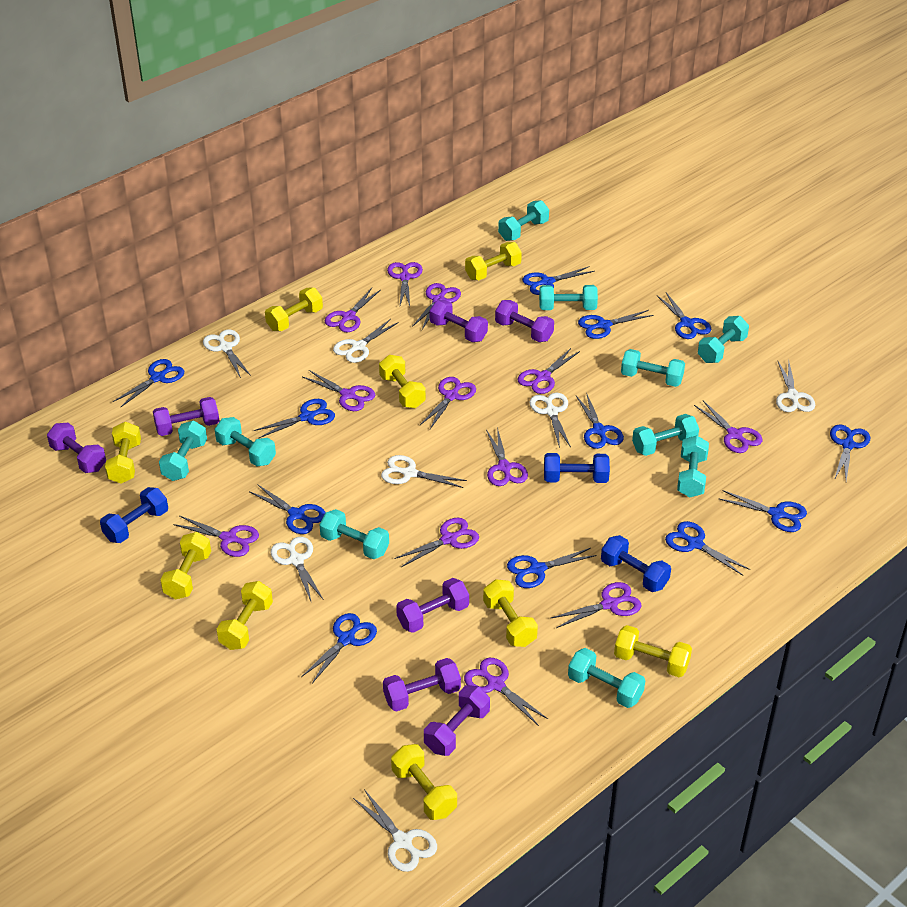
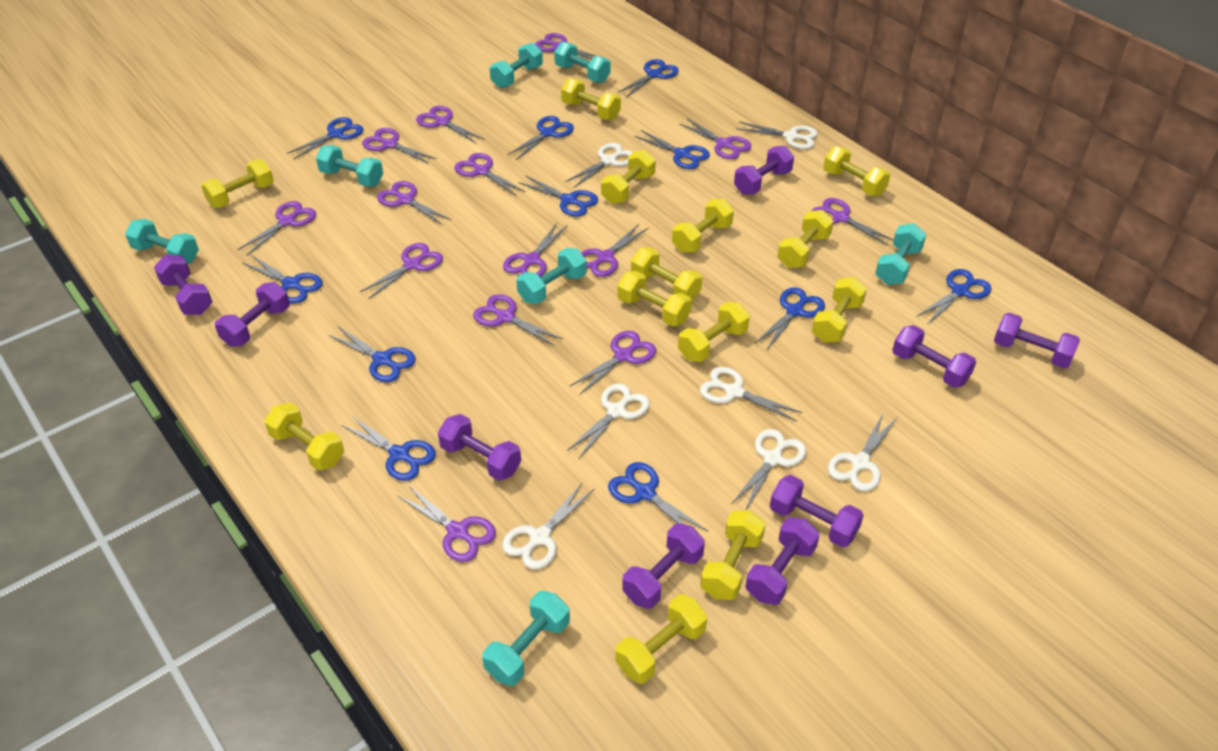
blue dumbbell: 3 -> 0
blue scissors: 12 -> 11
purple dumbbell: 7 -> 9
purple scissors: 12 -> 14
turquoise dumbbell: 10 -> 7
yellow dumbbell: 9 -> 13

